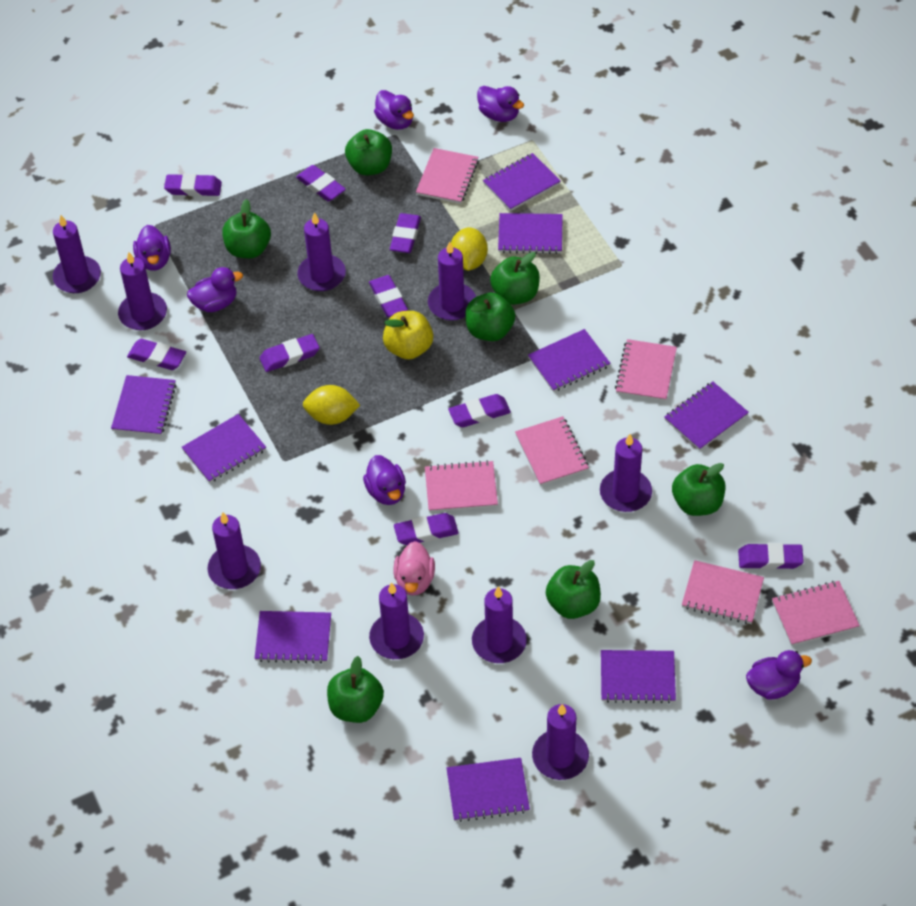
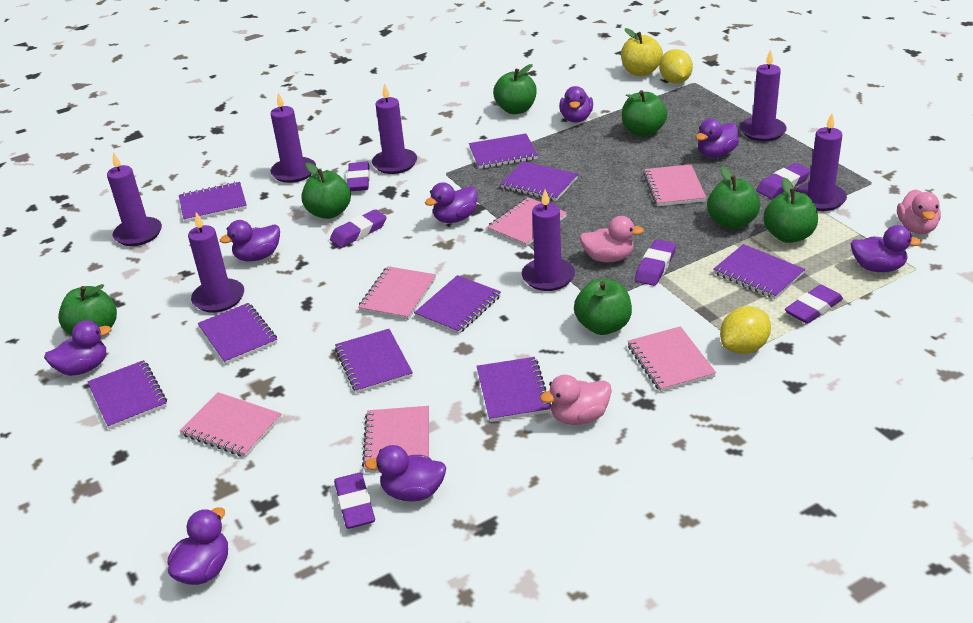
pink duck: 1 -> 3
purple candle: 9 -> 7
purple duck: 6 -> 8
purple eraser: 9 -> 6

